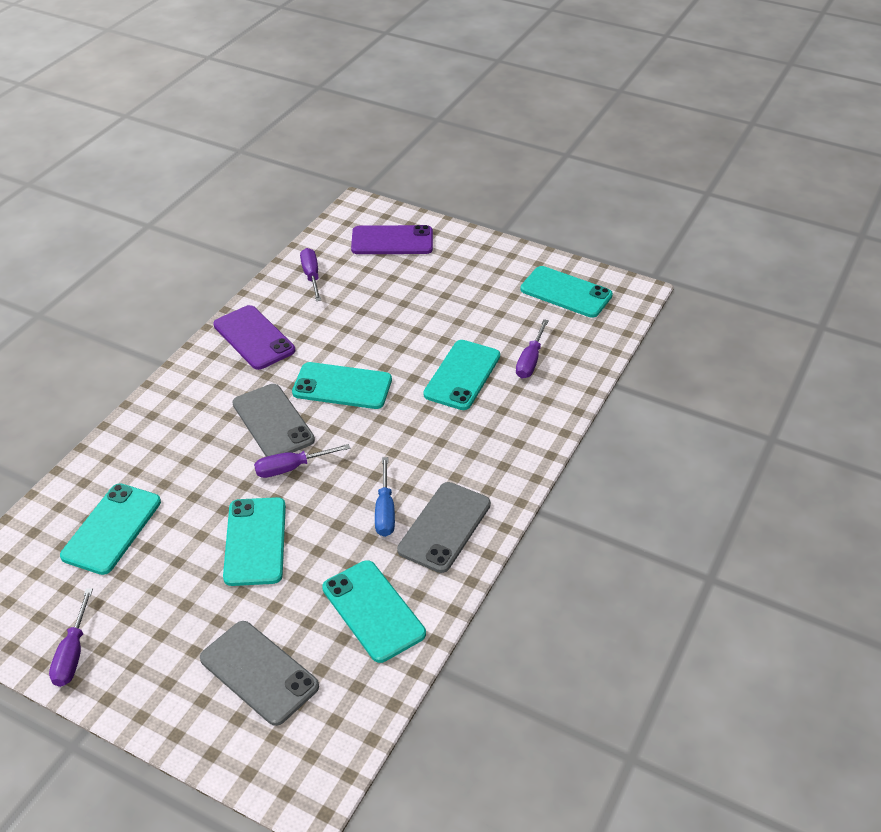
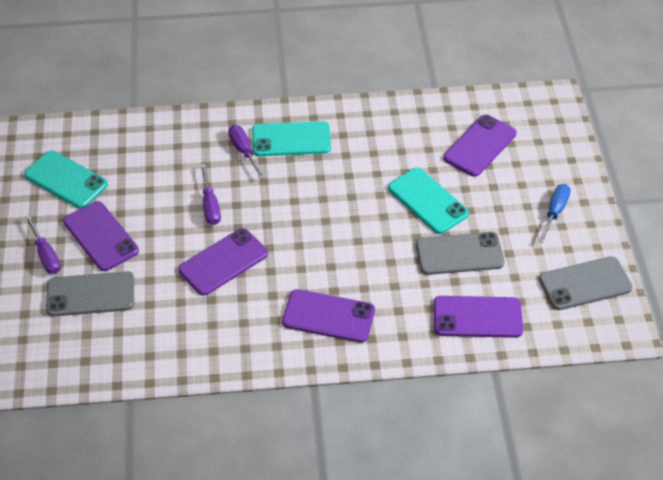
purple phone: 2 -> 5
purple screwdriver: 4 -> 3
turquoise phone: 6 -> 3

